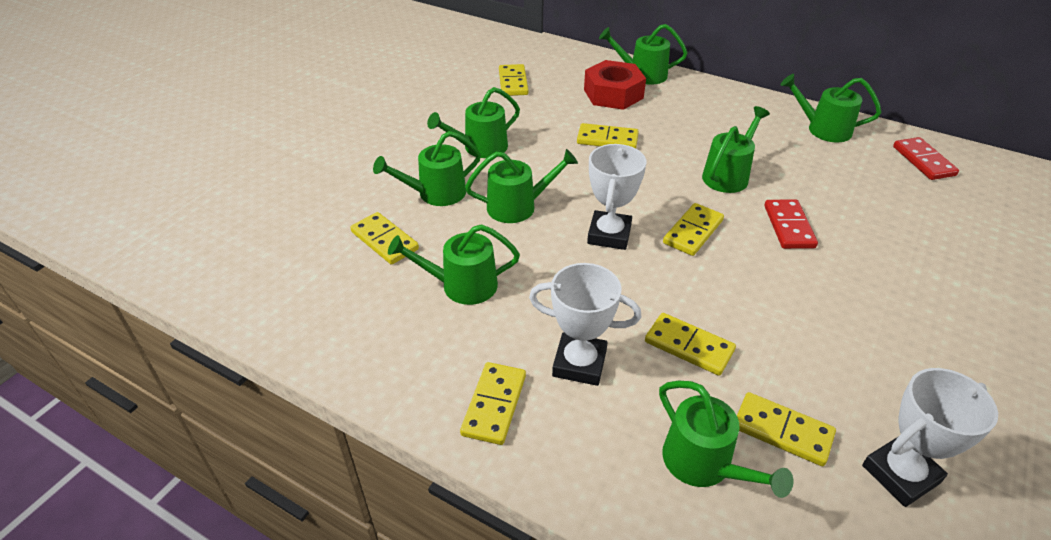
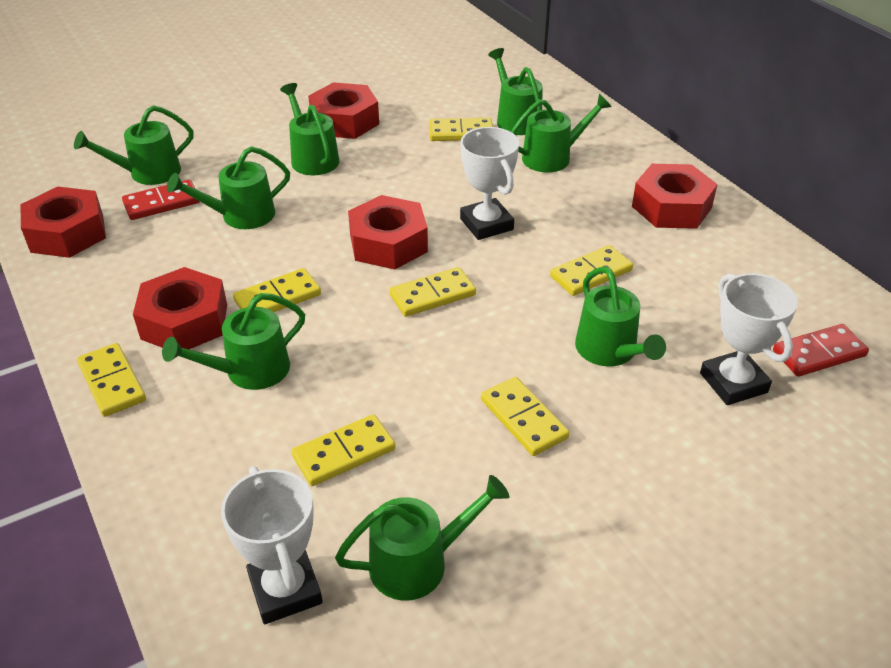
red nut: 1 -> 5

